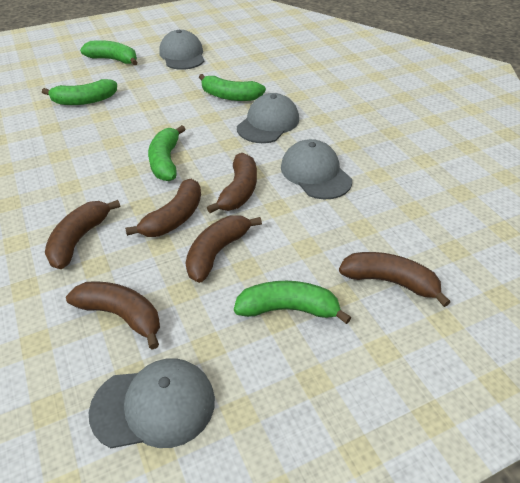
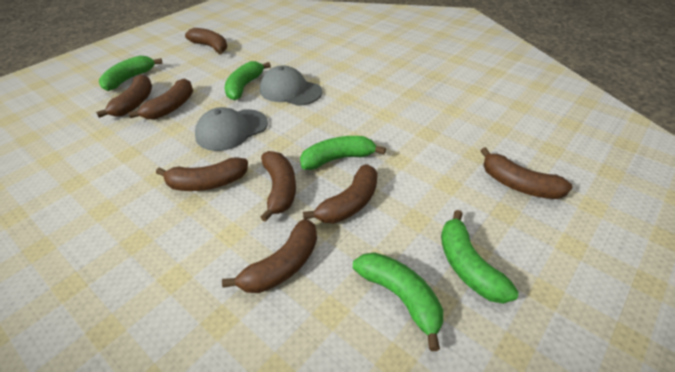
brown banana: 6 -> 8
grey cap: 4 -> 2

